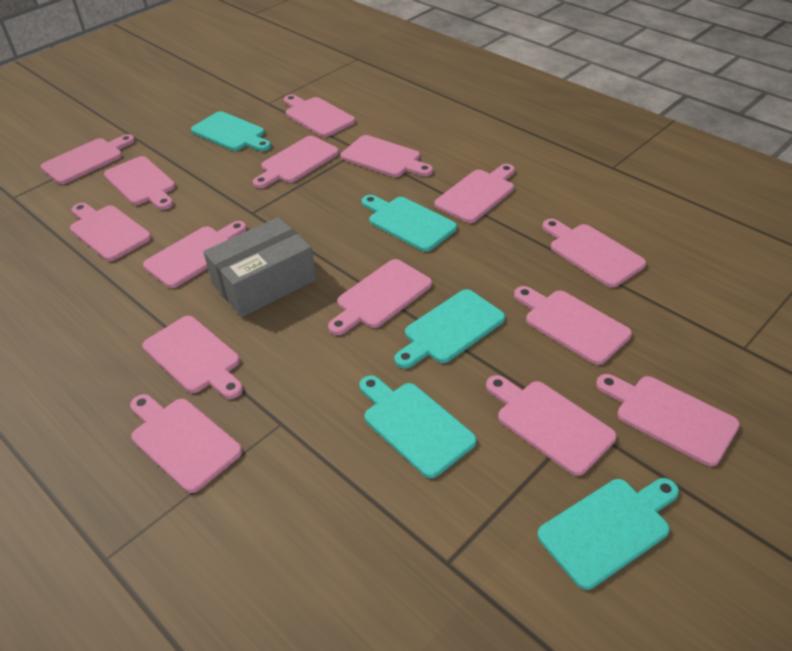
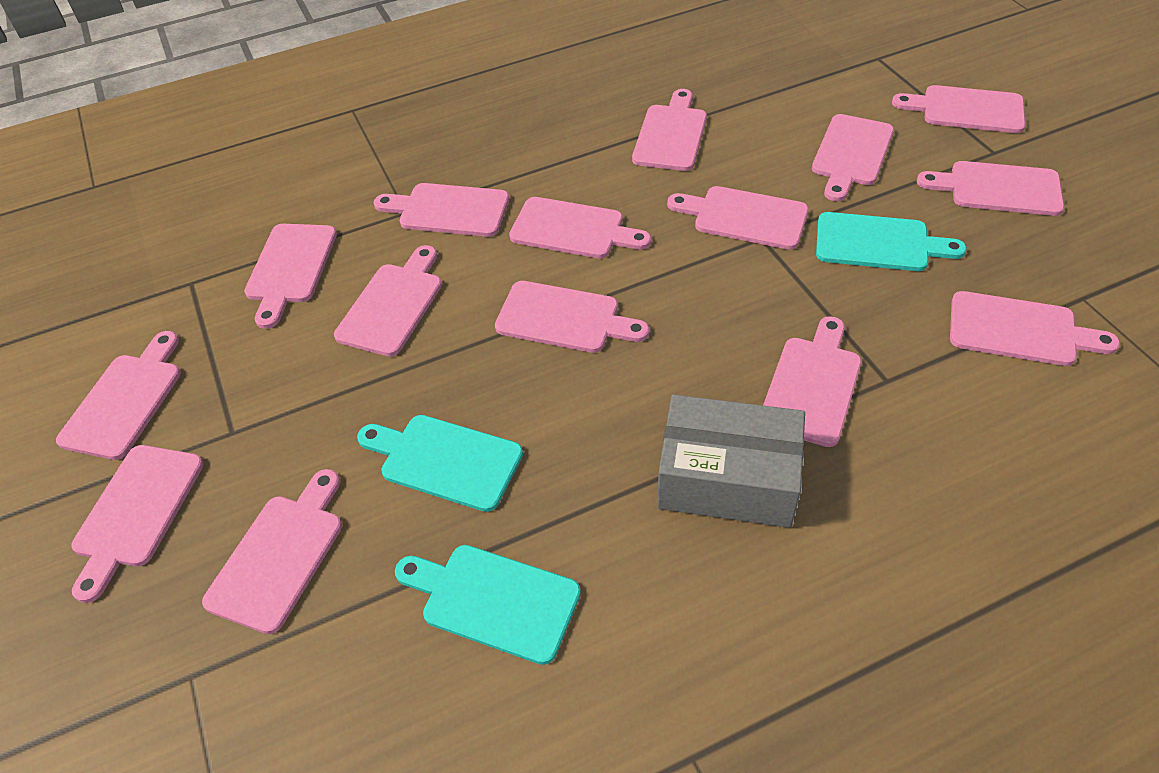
turquoise cutting board: 5 -> 3

